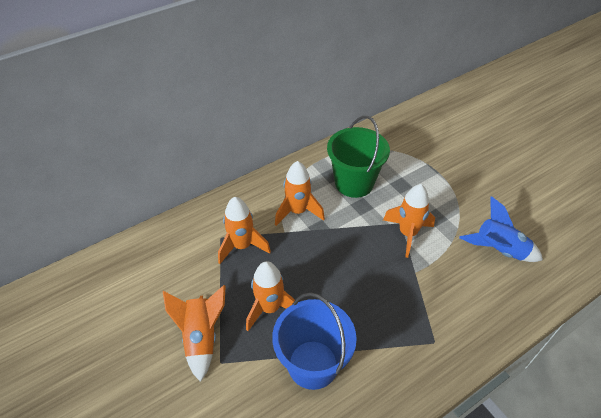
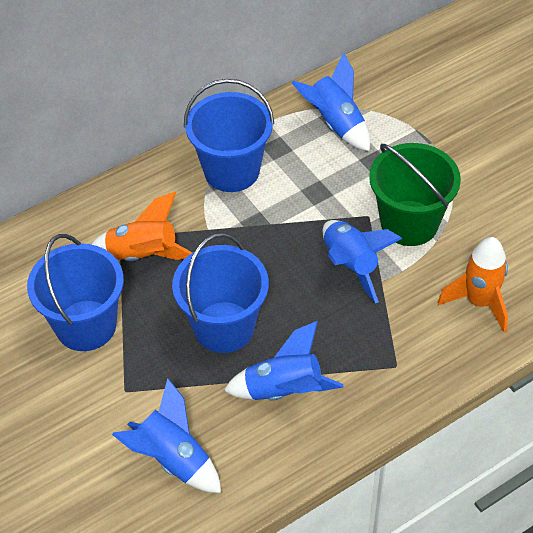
blue bucket: 1 -> 3
blue rocket: 1 -> 4
orange rocket: 5 -> 2

